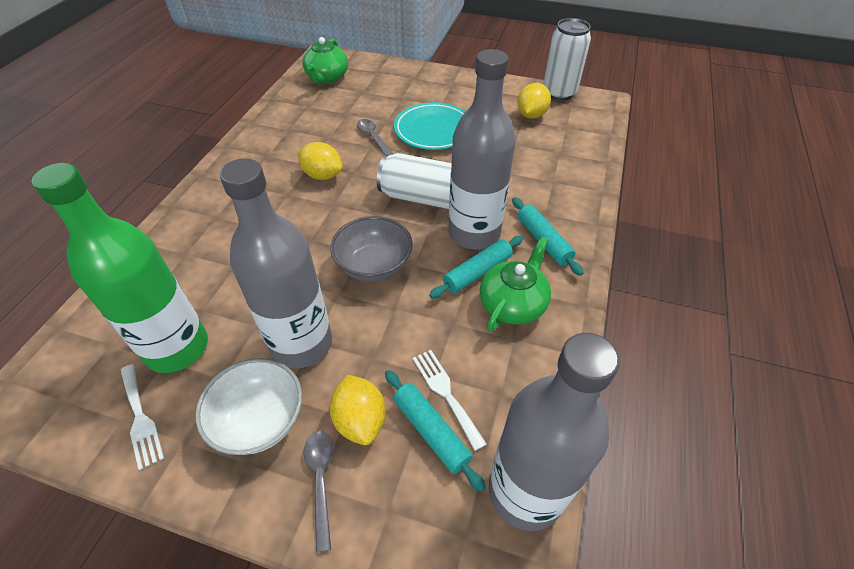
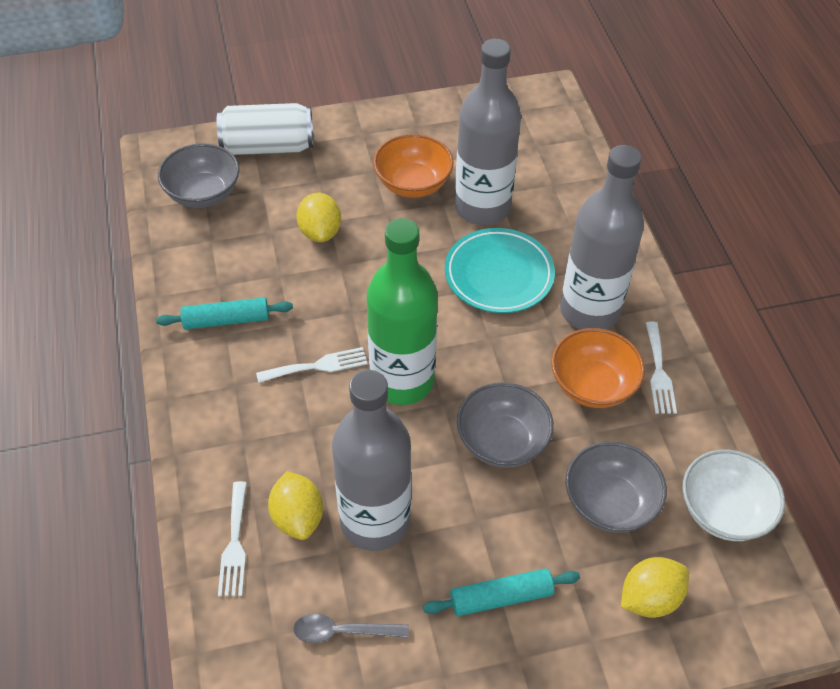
green teapot: 2 -> 0
grey bowl: 1 -> 3
grey spoon: 2 -> 1
orange bowl: 0 -> 2
turquoise rolling pin: 3 -> 2
white can: 2 -> 1
white fork: 2 -> 3

